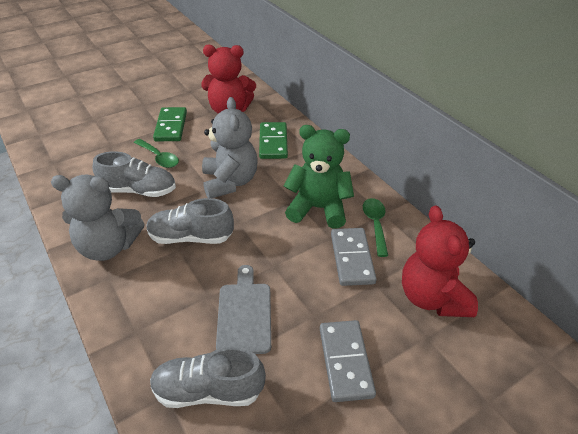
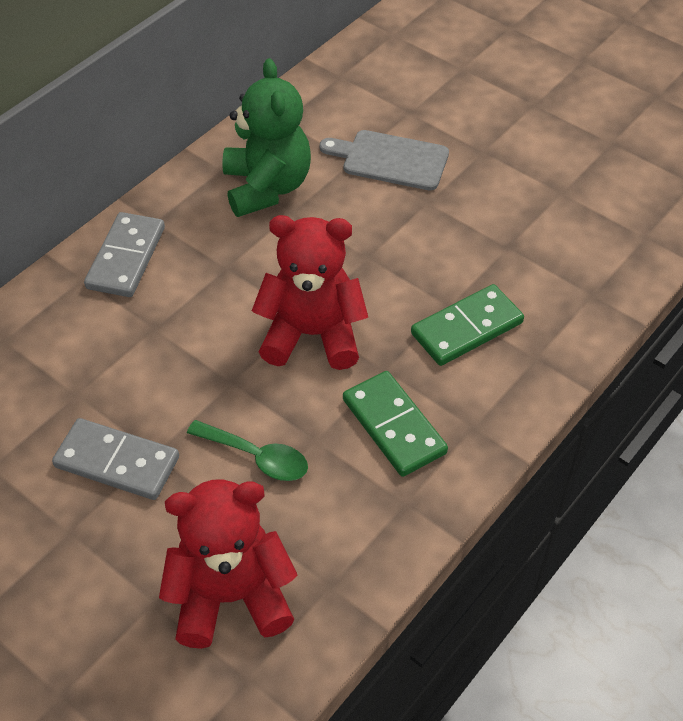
green spoon: 2 -> 1
grey shoe: 3 -> 0
grey teddy bear: 2 -> 0

